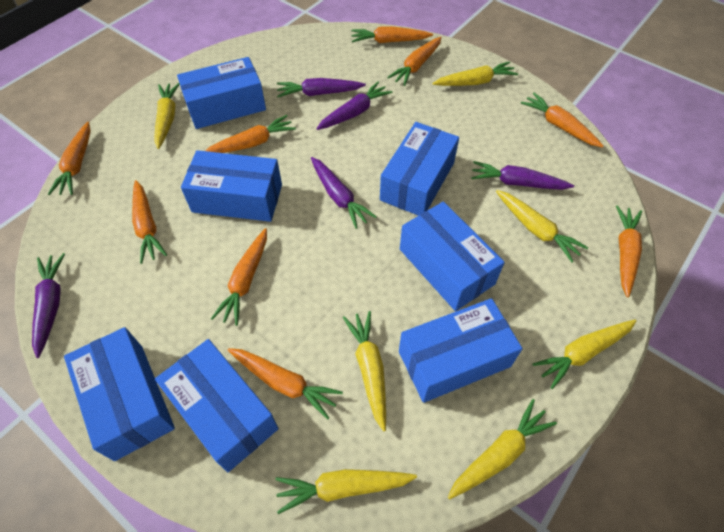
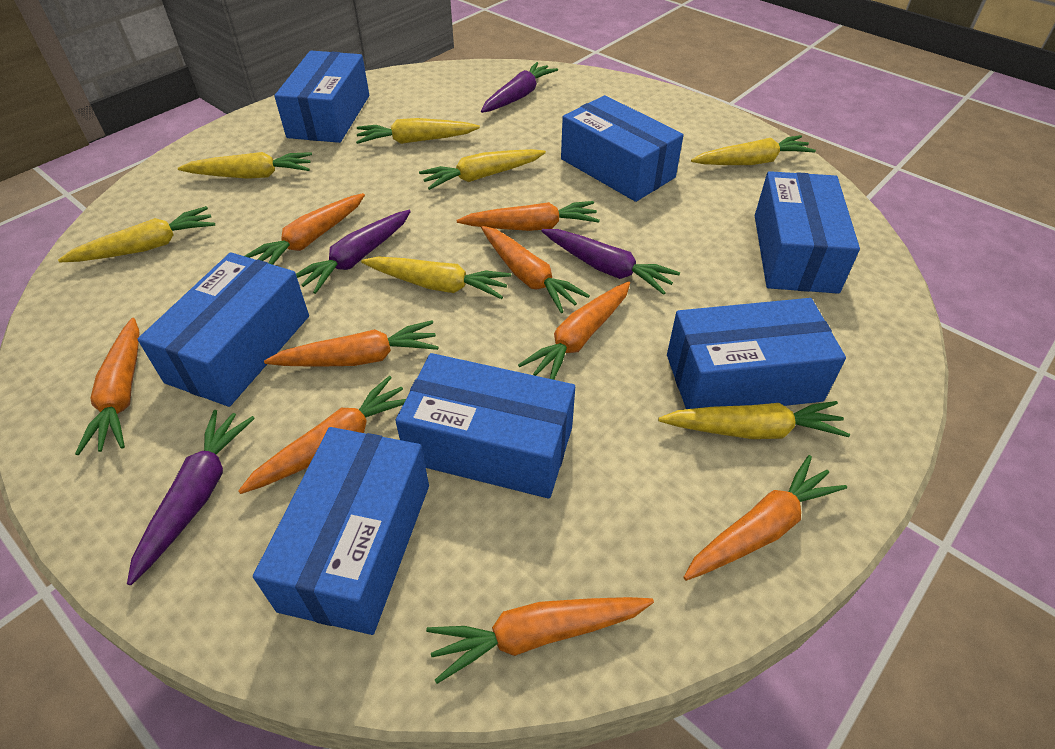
purple carrot: 5 -> 4

